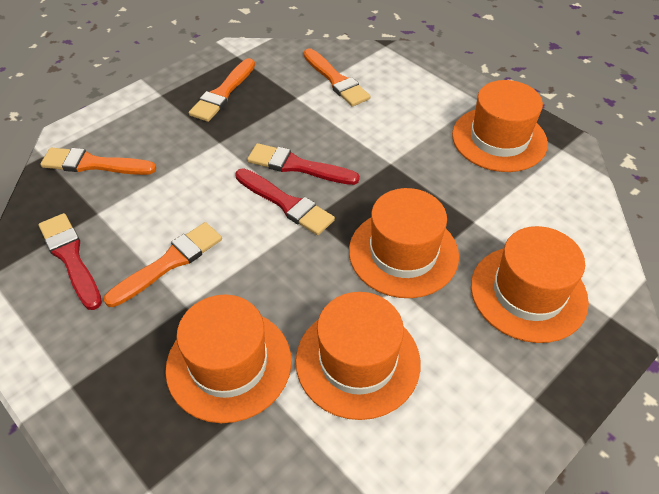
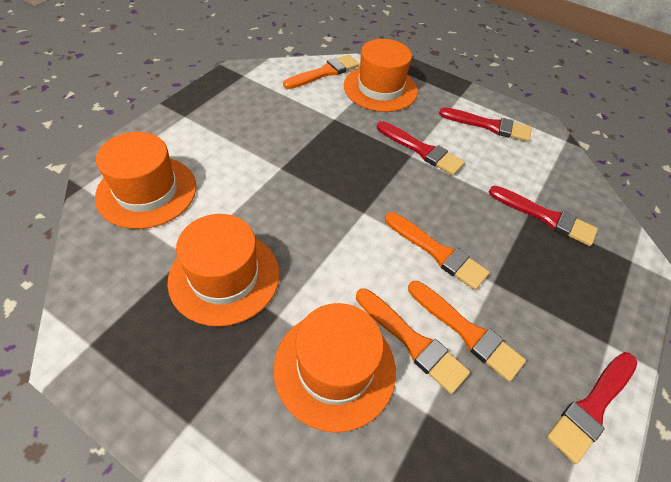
orange hat: 5 -> 4
red brush: 3 -> 4

